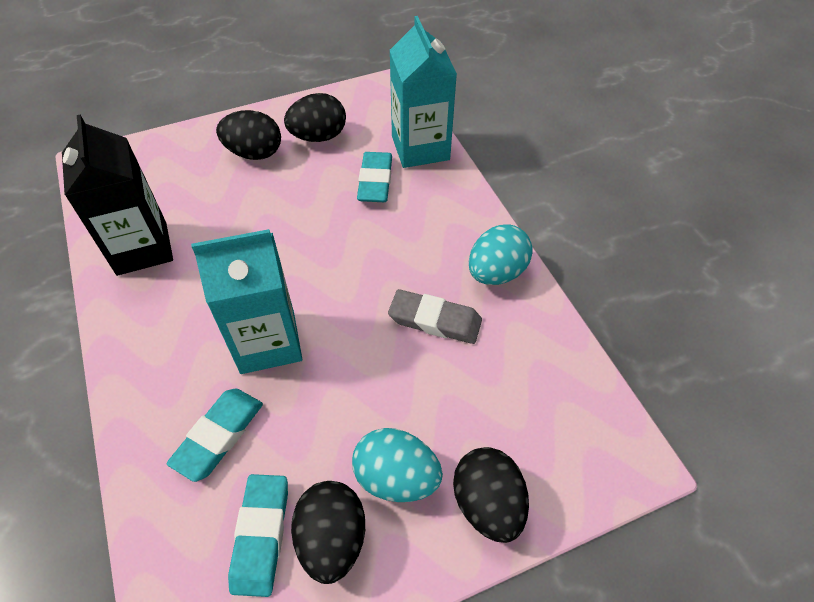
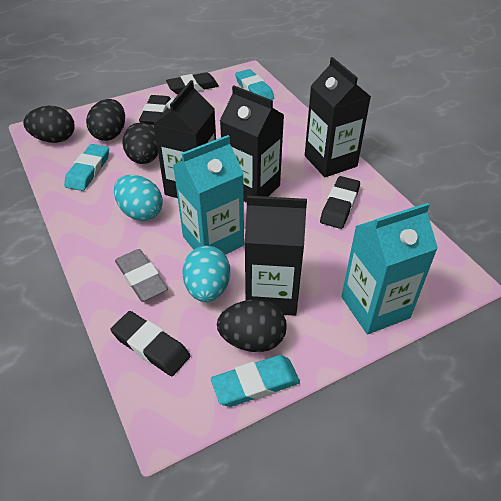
black carton: 1 -> 4
black eraser: 0 -> 4

